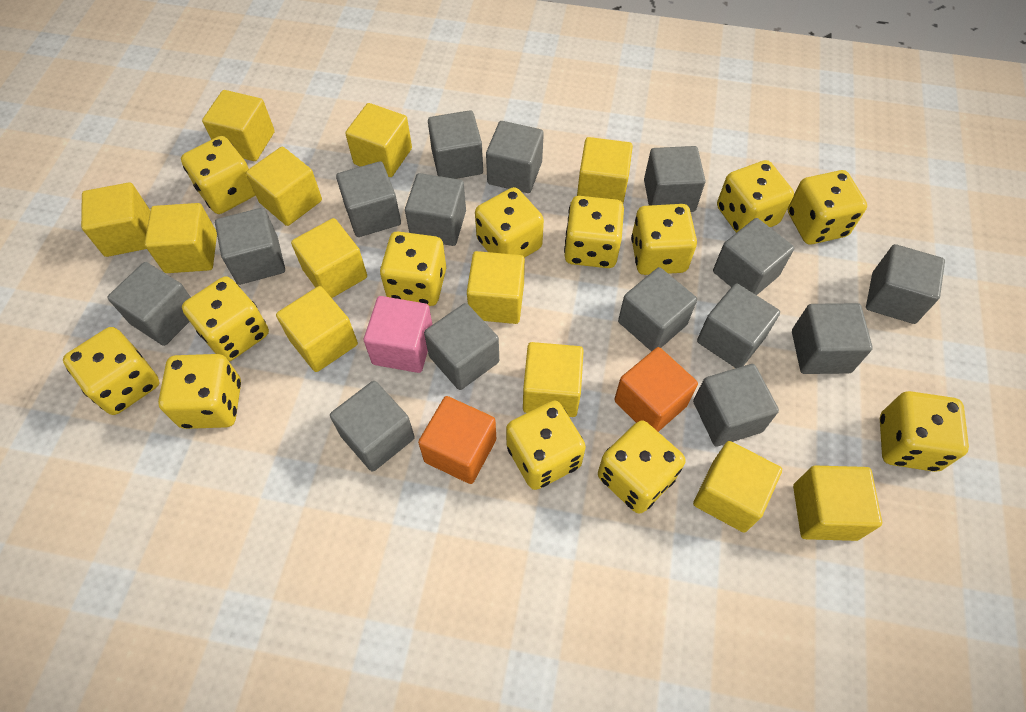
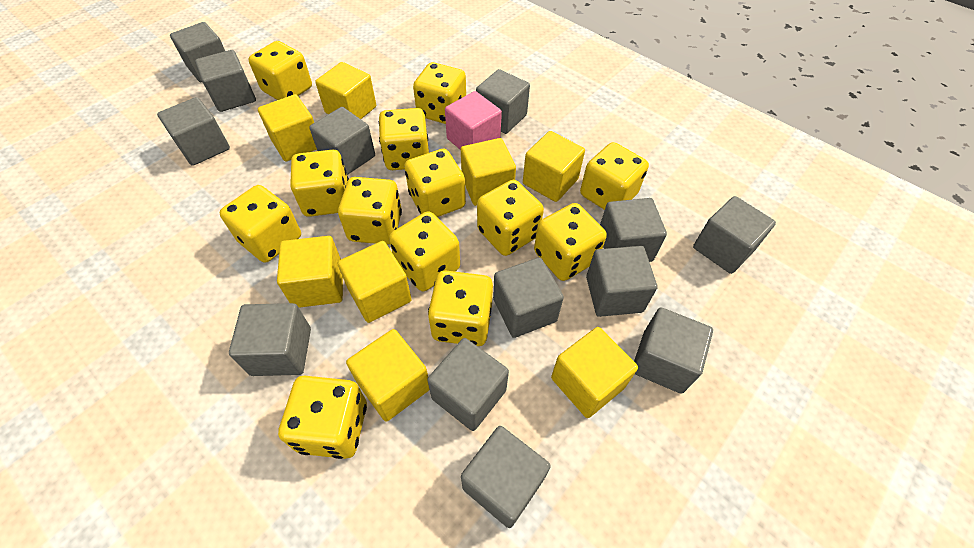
grey cube: 15 -> 13
orange cube: 2 -> 0
yellow cube: 12 -> 8

